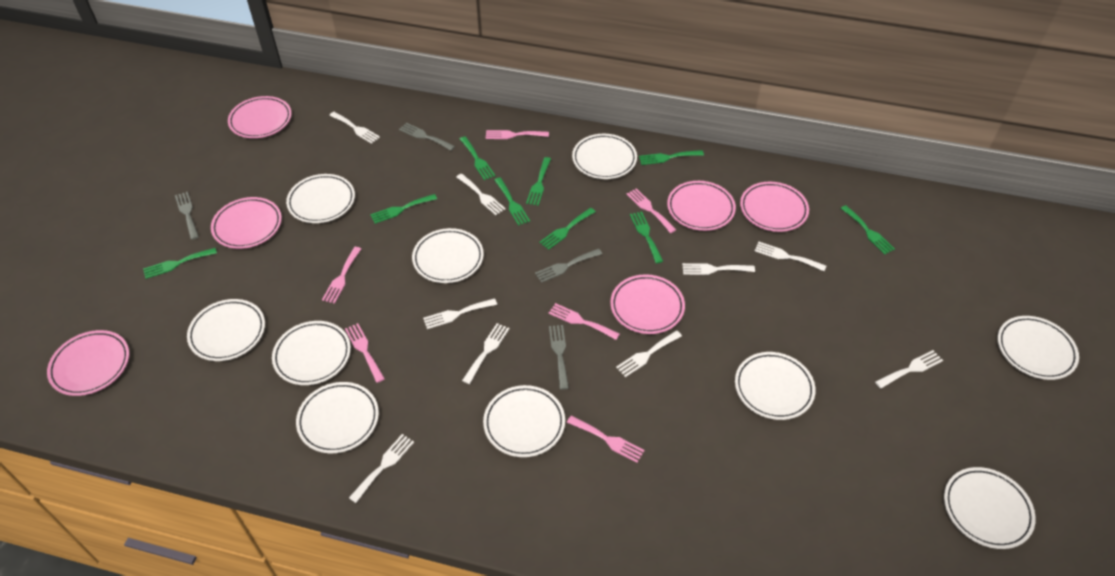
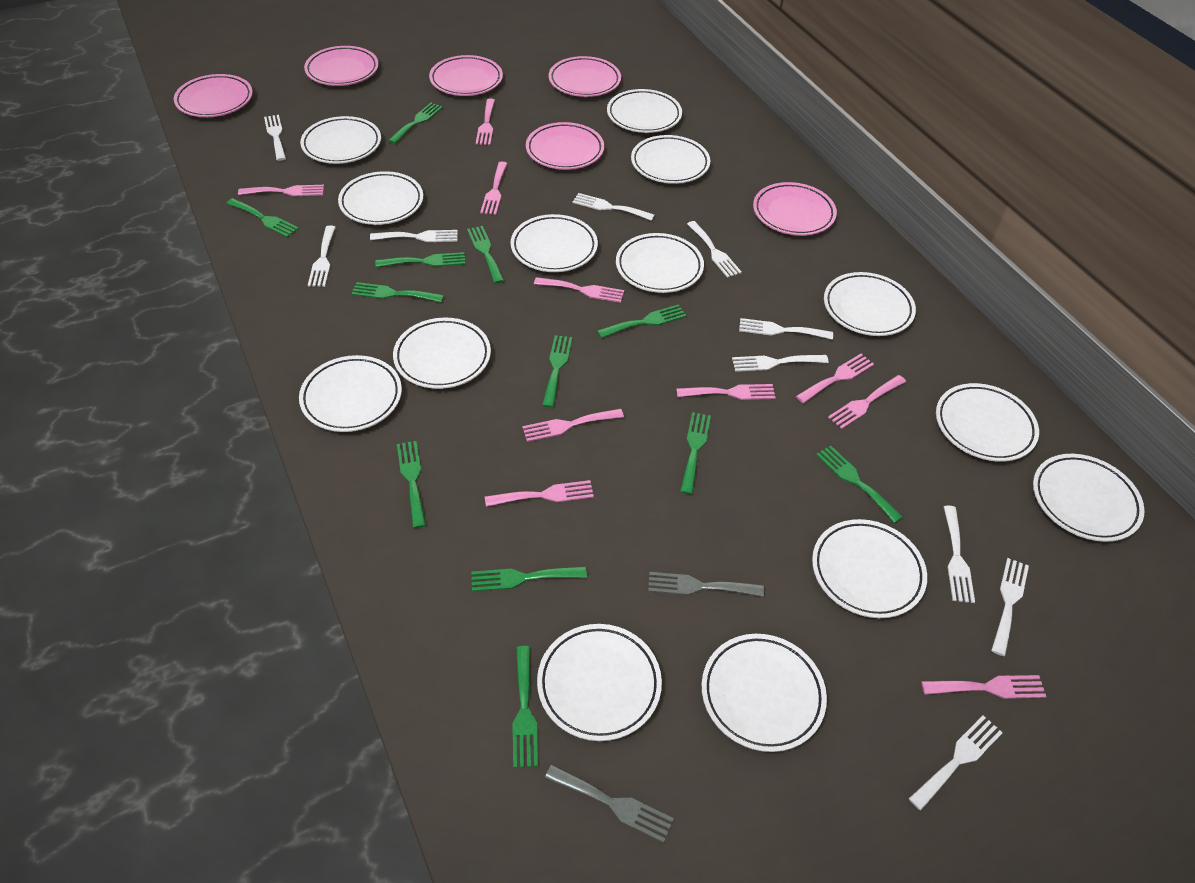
green fork: 9 -> 12
grey fork: 4 -> 2
pink fork: 6 -> 10
white fork: 9 -> 10
white plate: 10 -> 14

